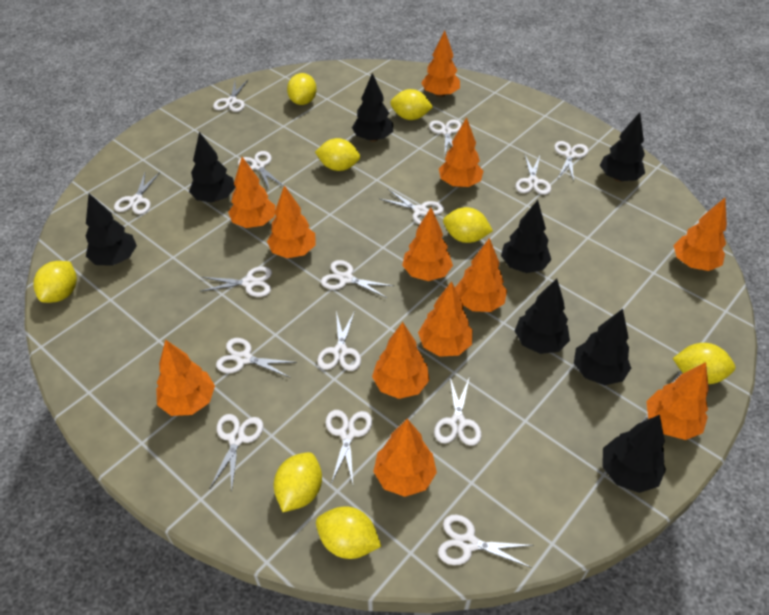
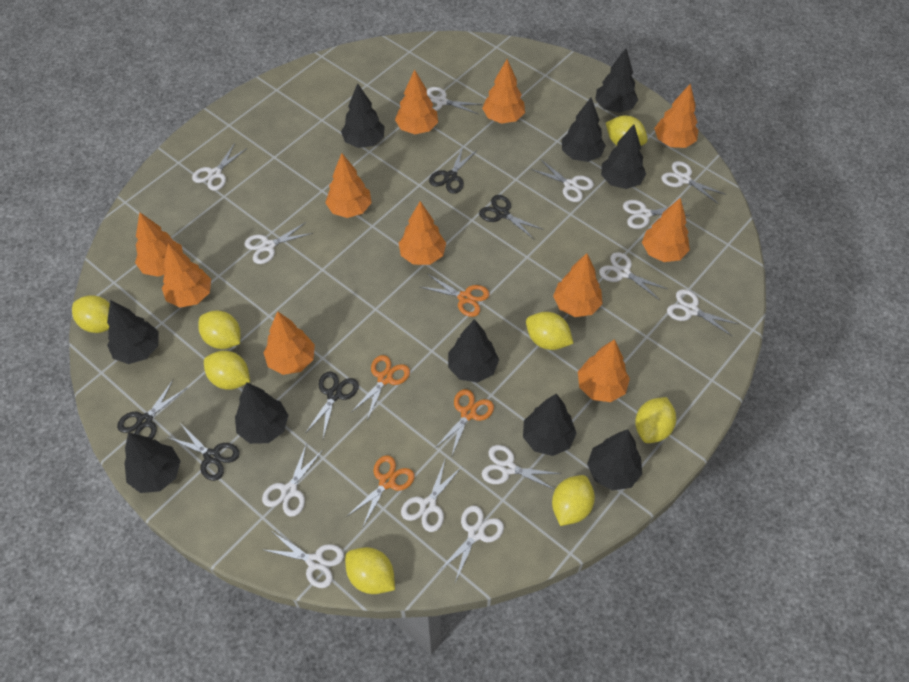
black scissors: 0 -> 5
black tree: 8 -> 10
orange scissors: 0 -> 4
orange tree: 12 -> 11
white scissors: 15 -> 13

